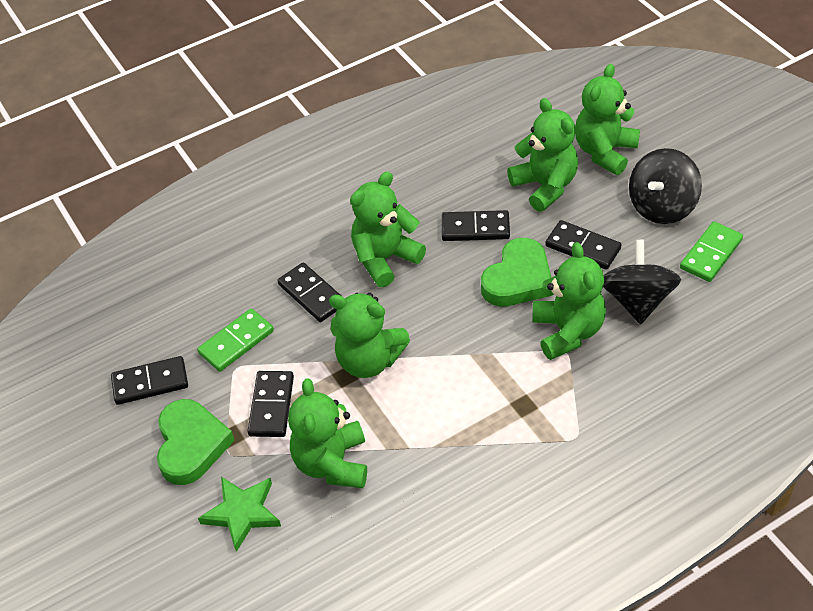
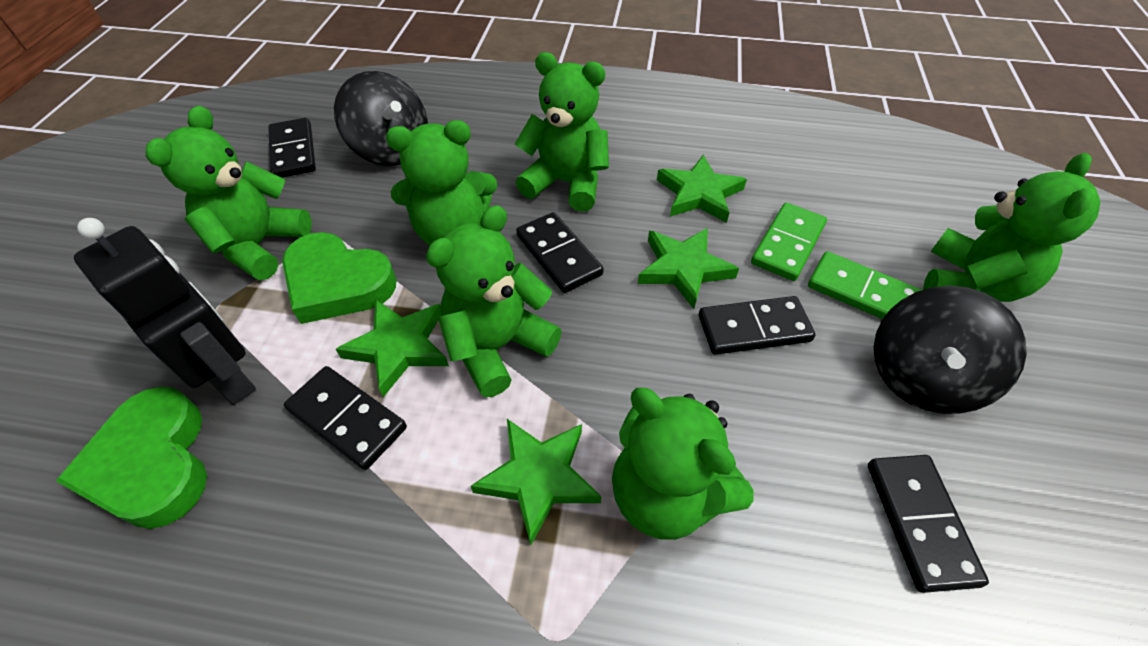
black robot: 0 -> 1
green star: 1 -> 4

